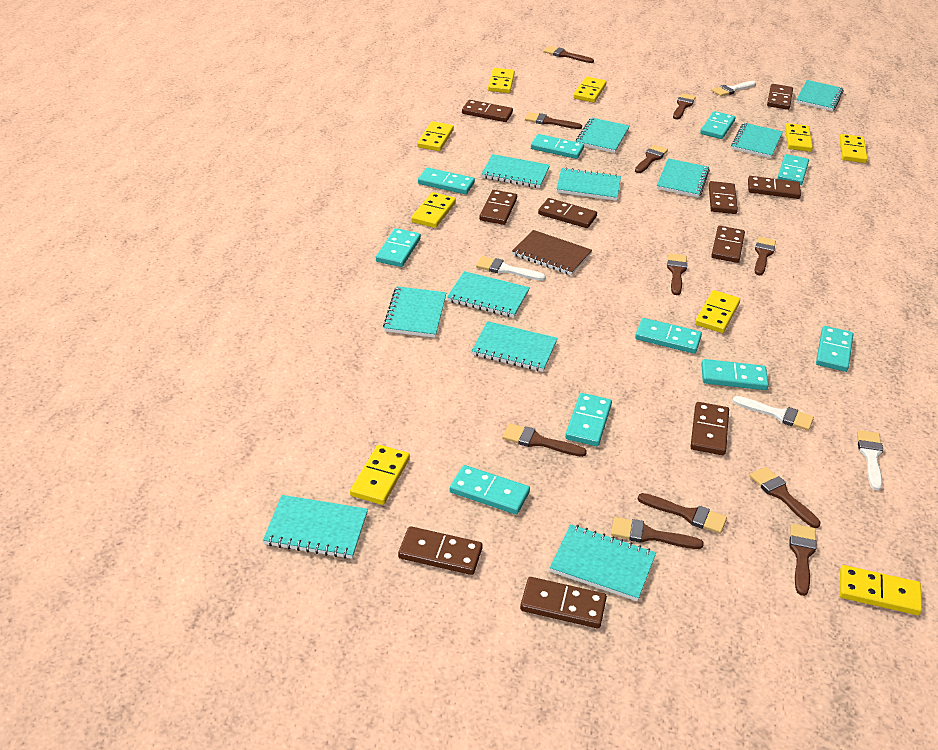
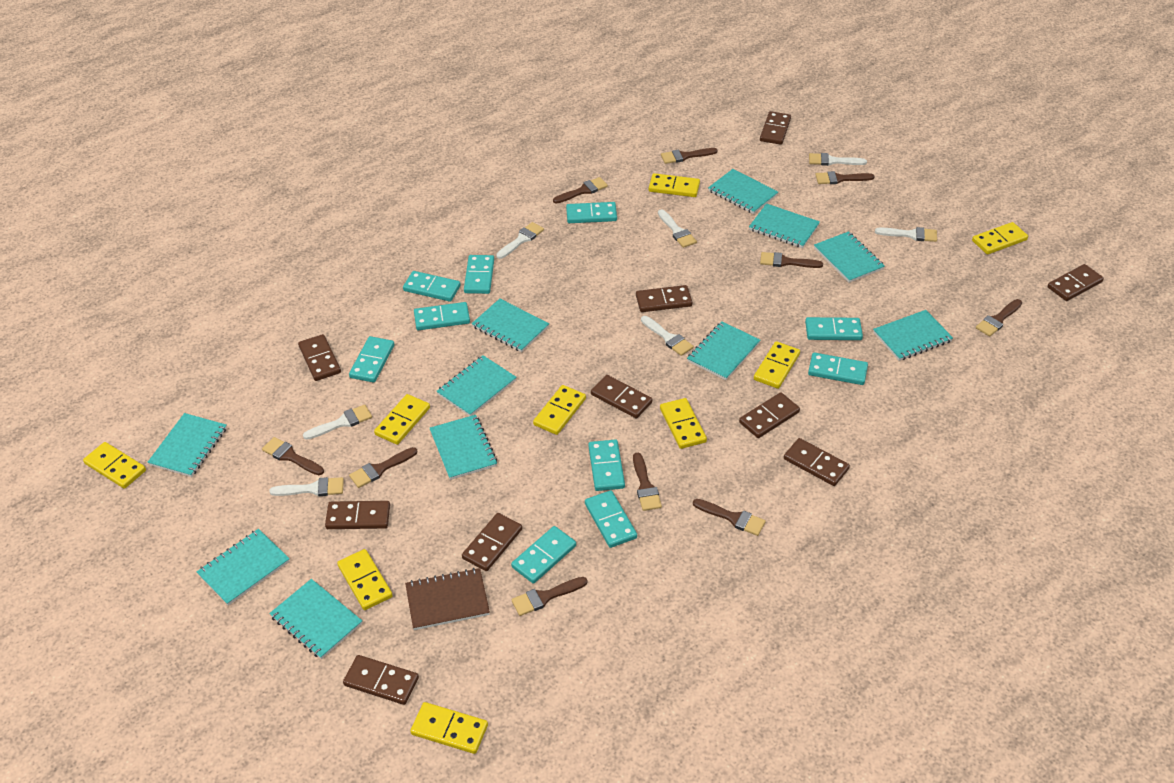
brown brush: 11 -> 10
white brush: 4 -> 7

